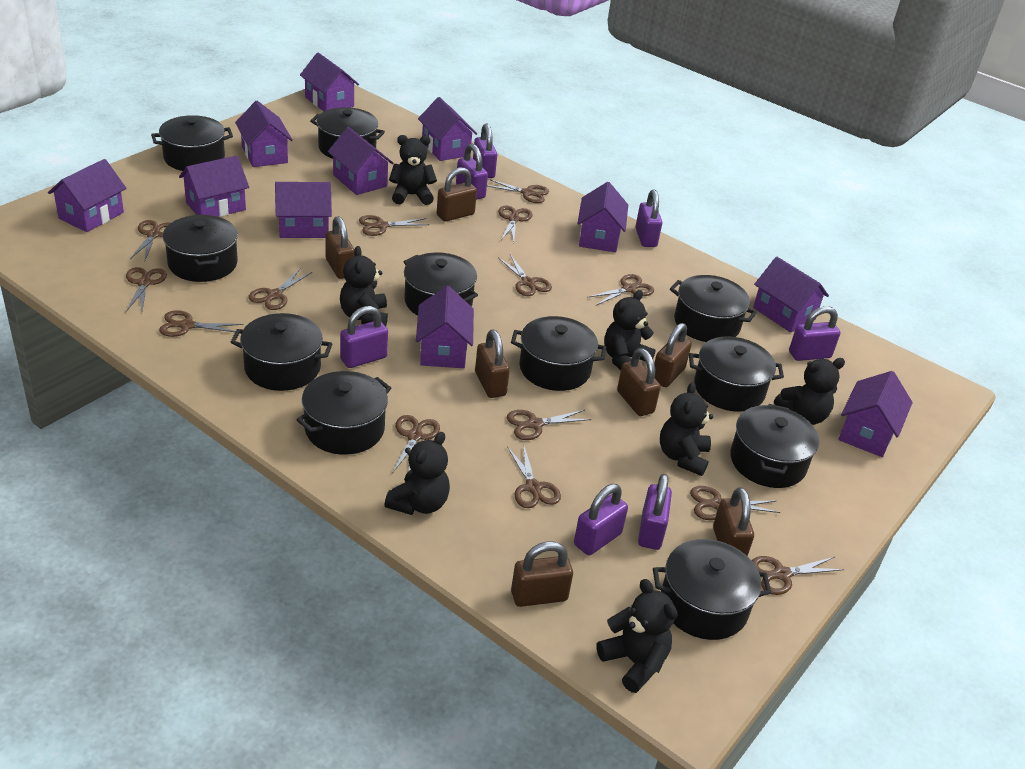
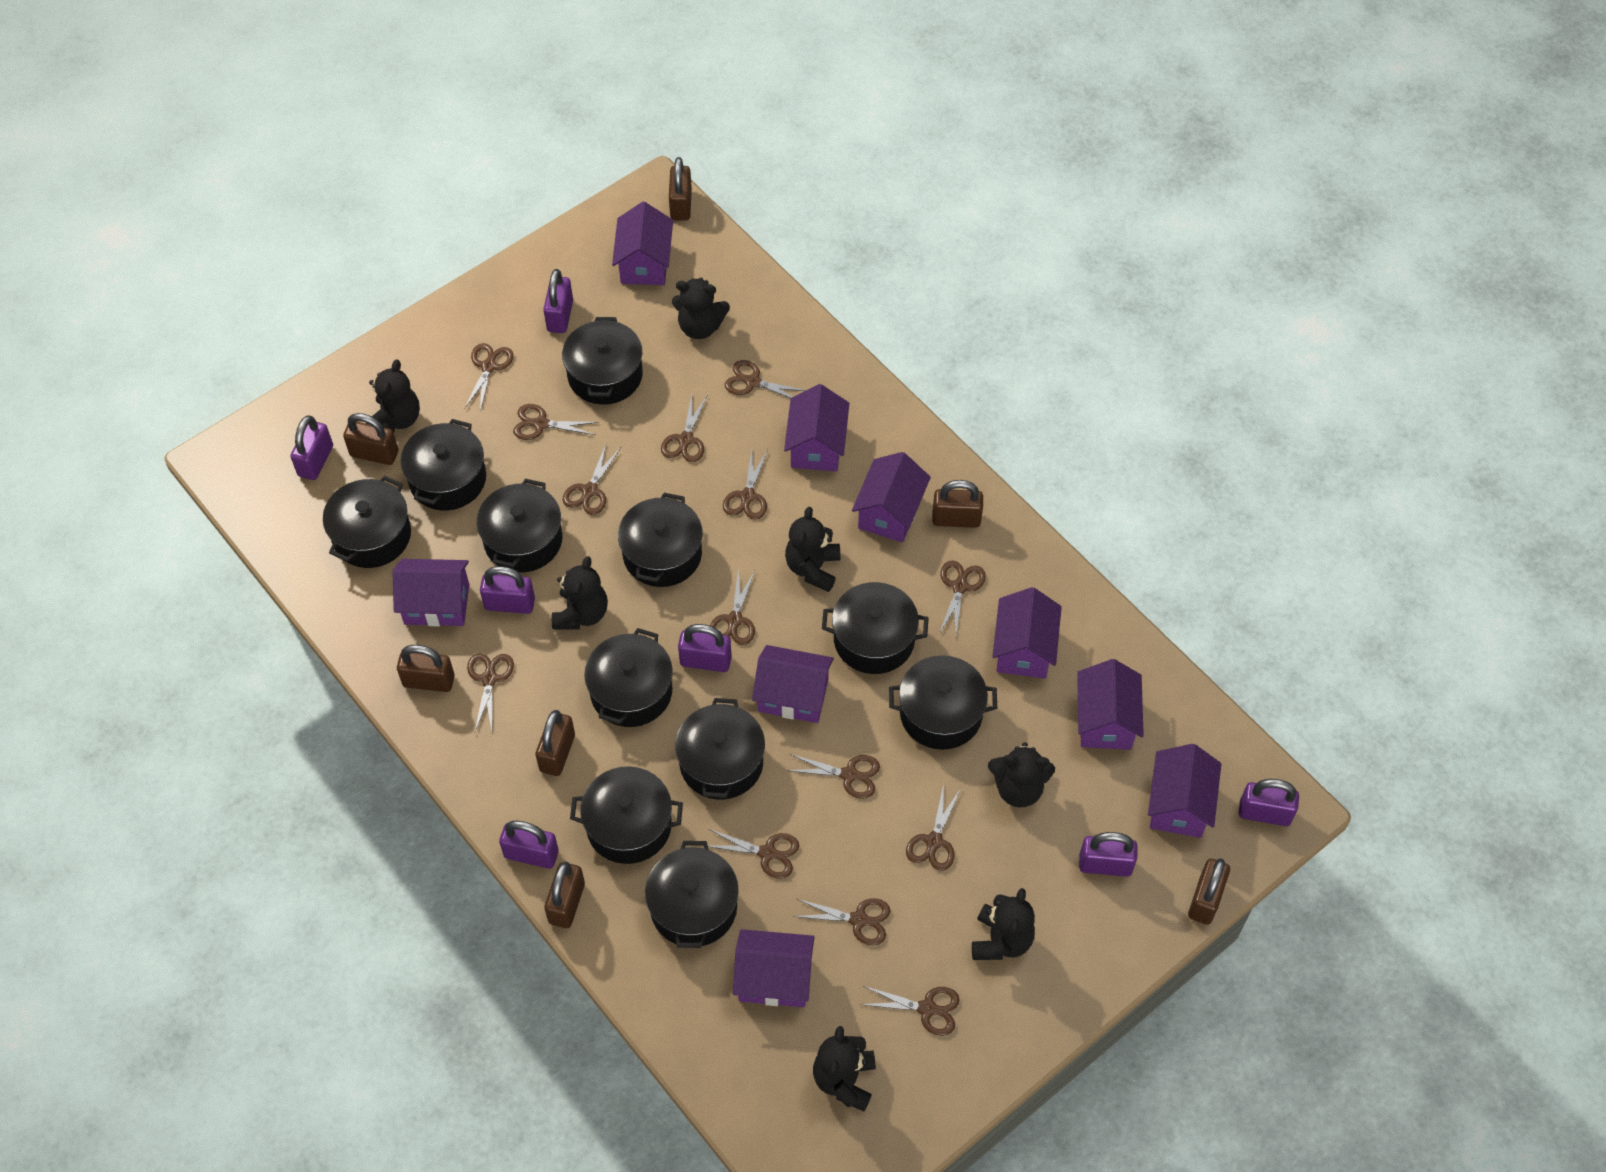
purple house: 11 -> 9

